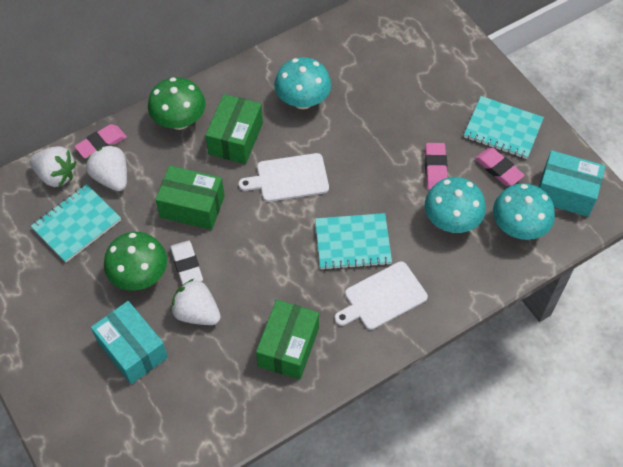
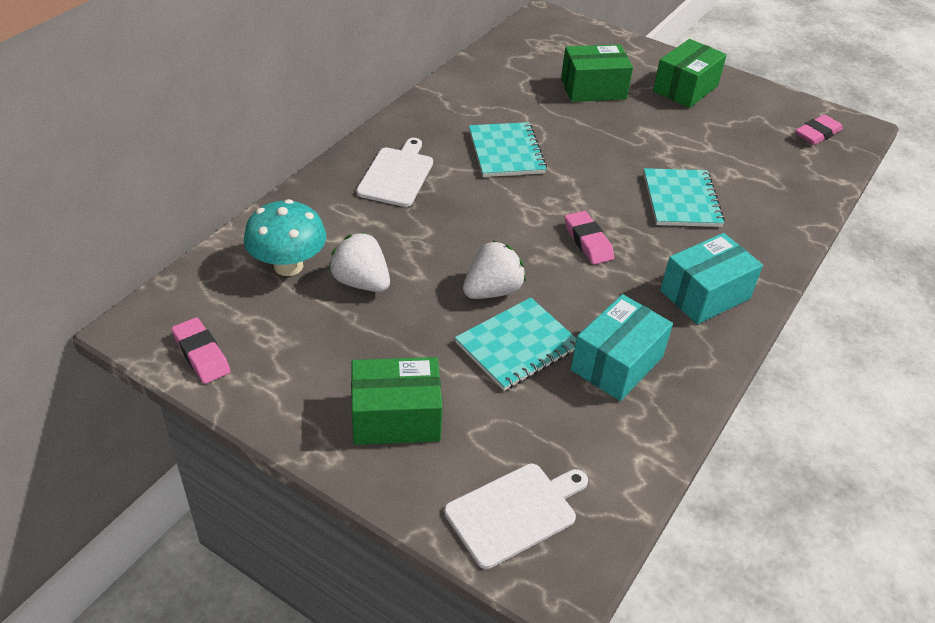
green mushroom: 2 -> 0
turquoise mushroom: 3 -> 1
white eraser: 1 -> 0
white strawberry: 3 -> 2

